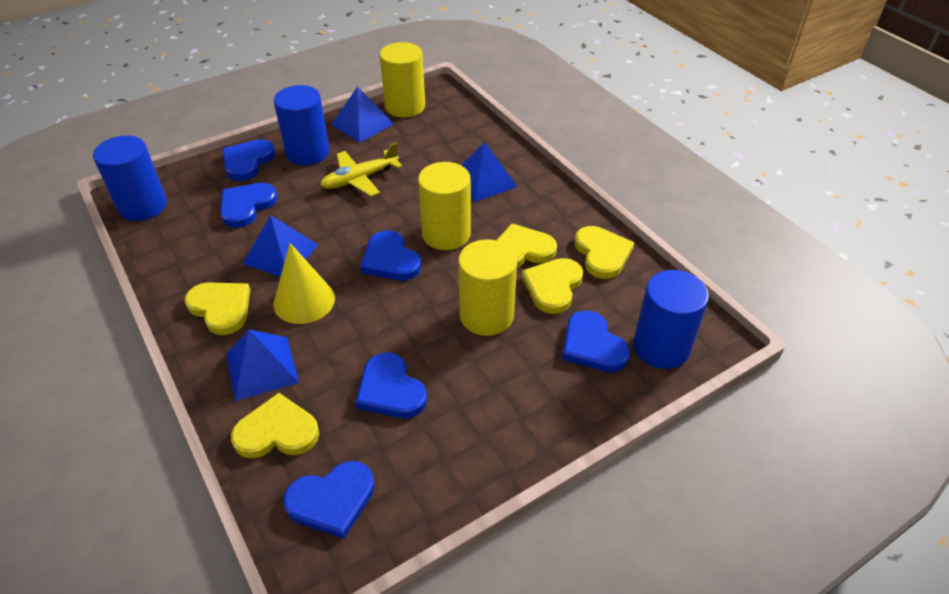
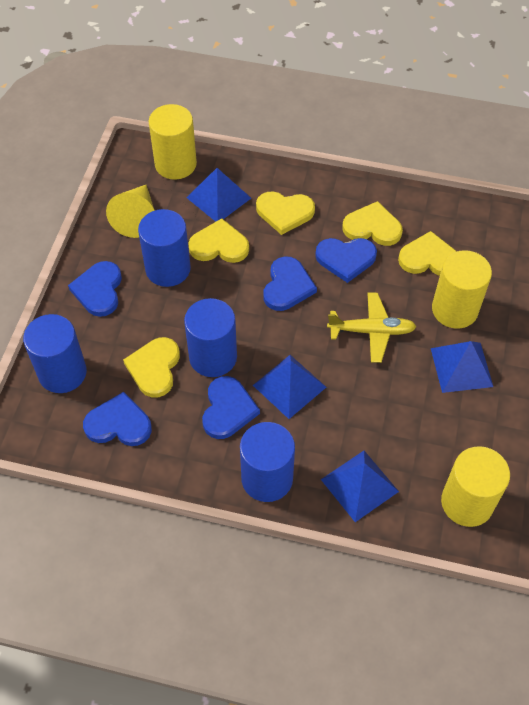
blue cylinder: 3 -> 4
blue heart: 6 -> 5

